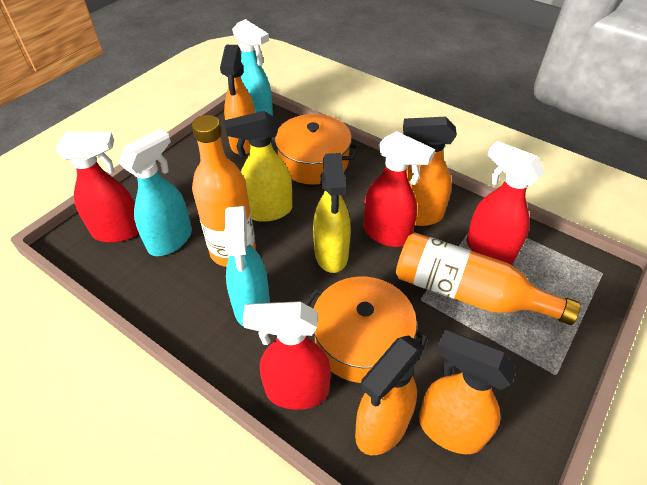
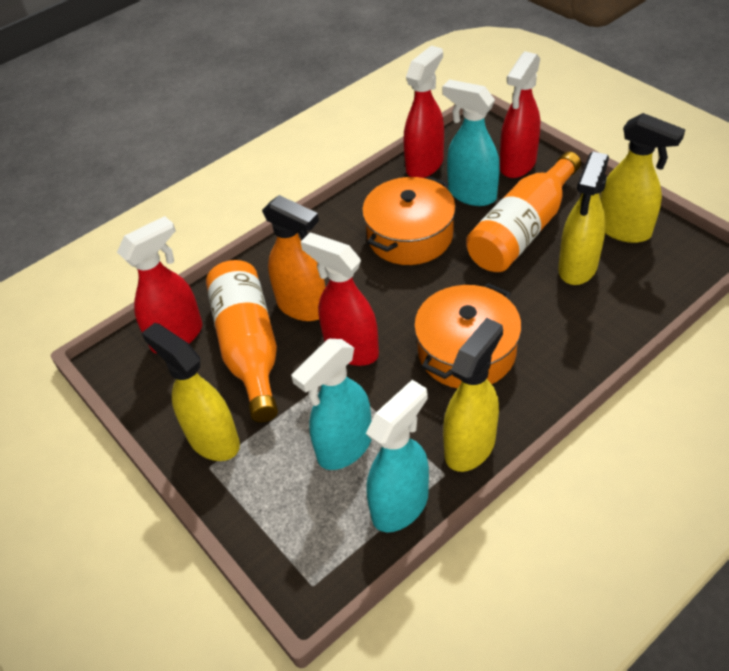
orange spray bottle: 4 -> 1
yellow spray bottle: 2 -> 4

